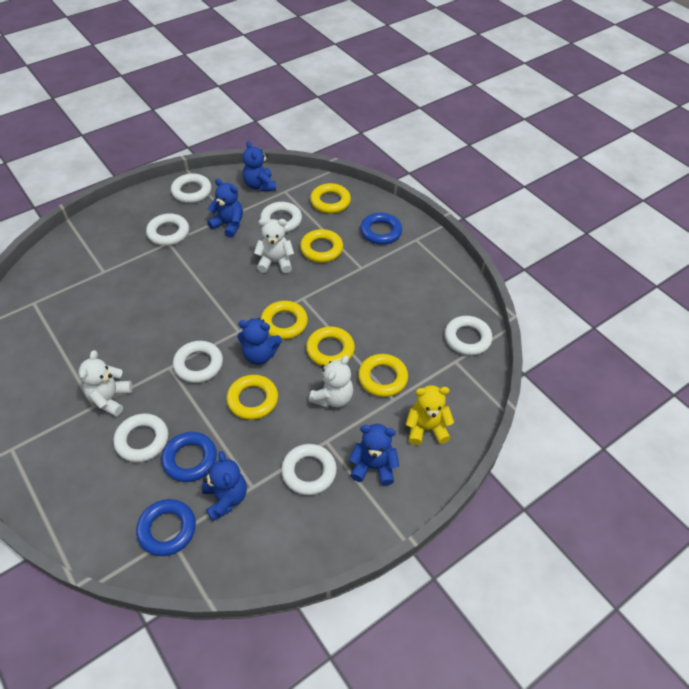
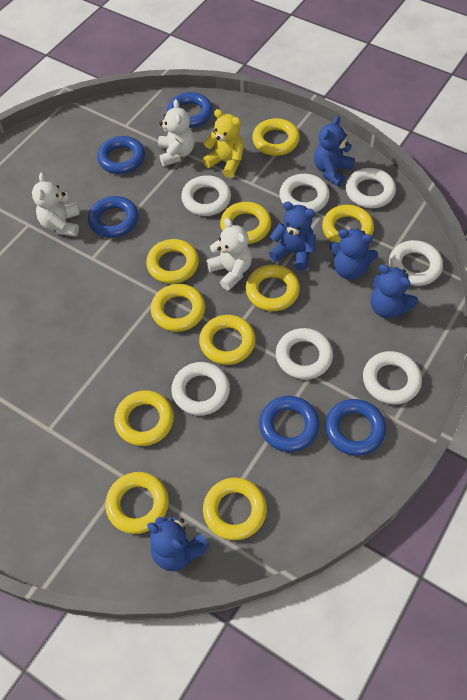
blue ring: 3 -> 5
yellow ring: 6 -> 10

